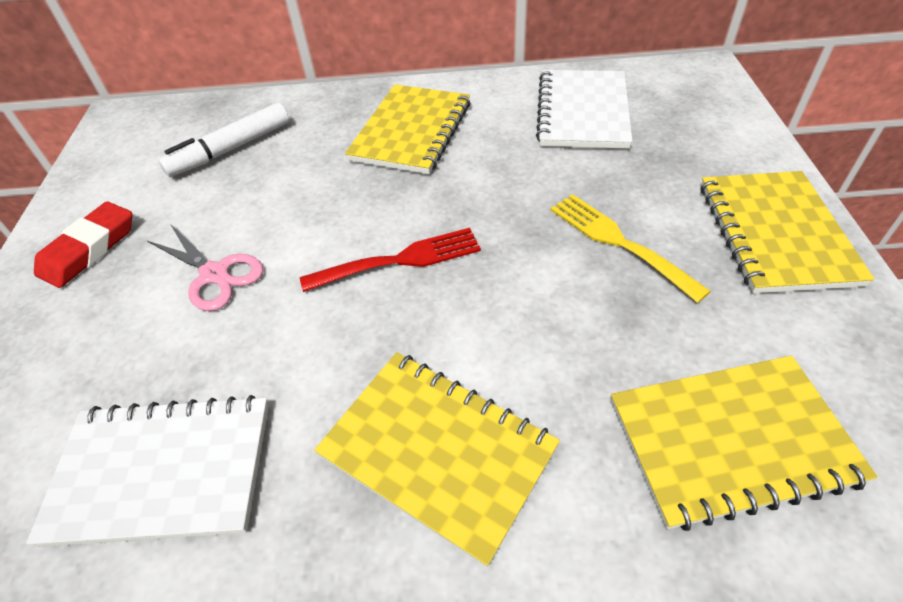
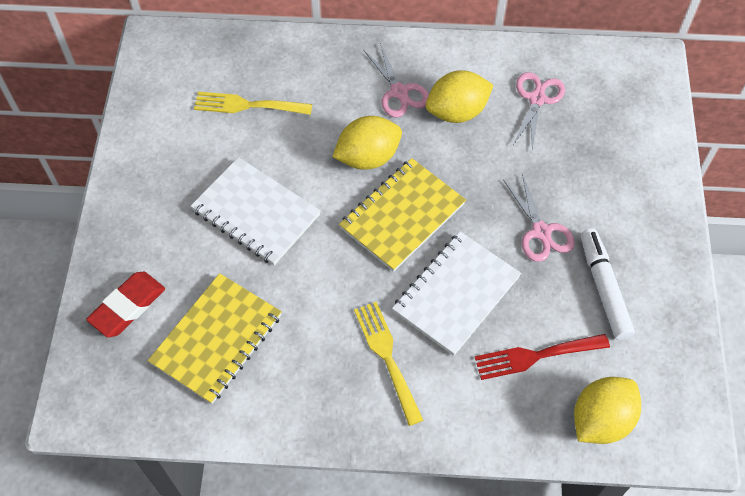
pink scissors: 1 -> 3
yellow fork: 1 -> 2
yellow lemon: 0 -> 3
yellow notebook: 4 -> 2

